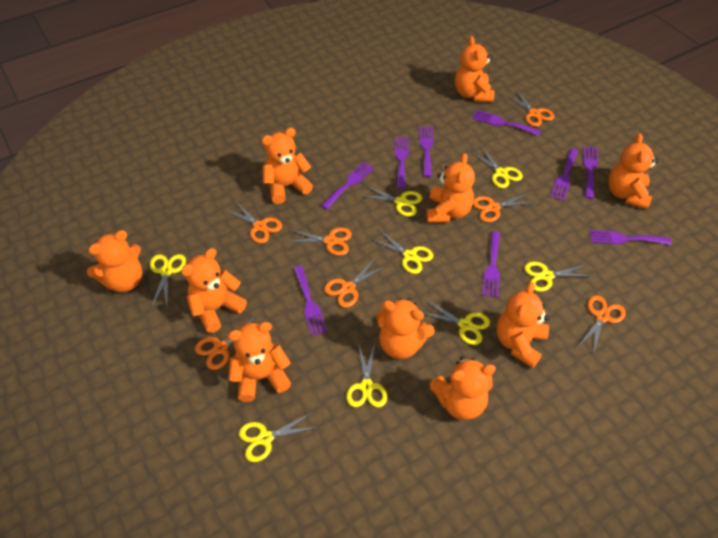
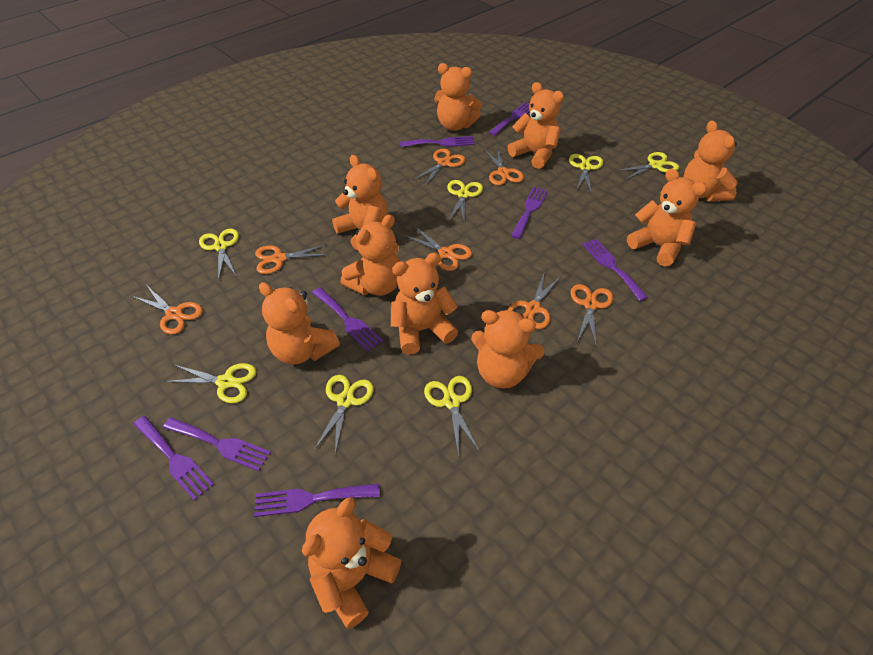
purple fork: 9 -> 8
yellow scissors: 8 -> 7

